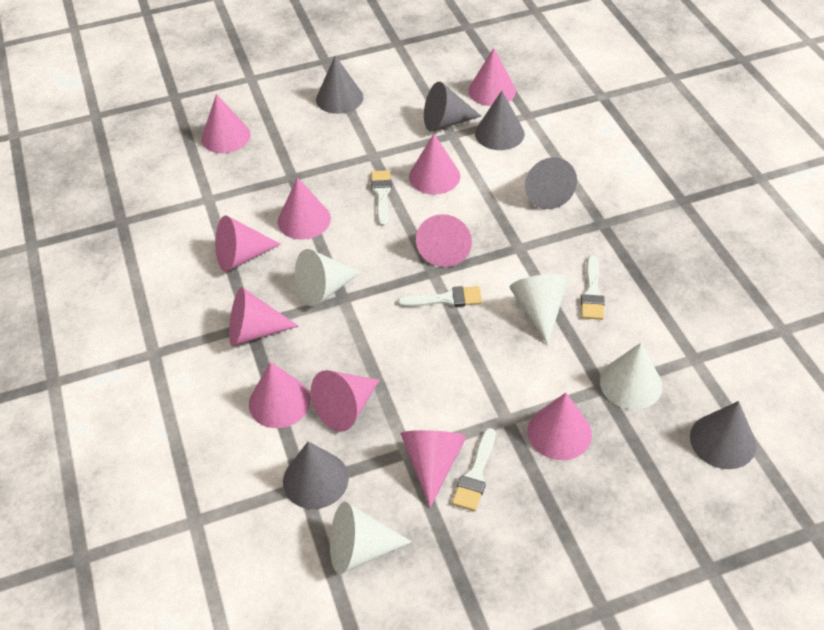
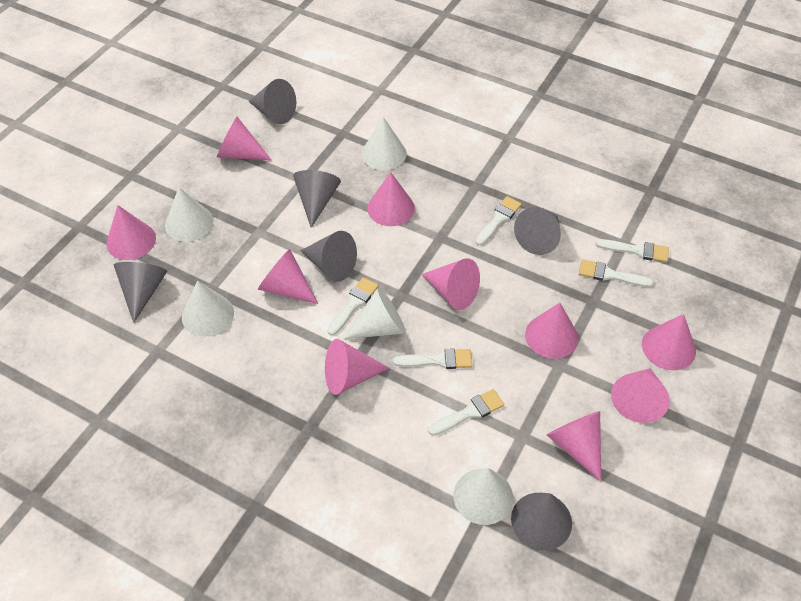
pink cone: 11 -> 10
white brush: 4 -> 6
white cone: 4 -> 5

